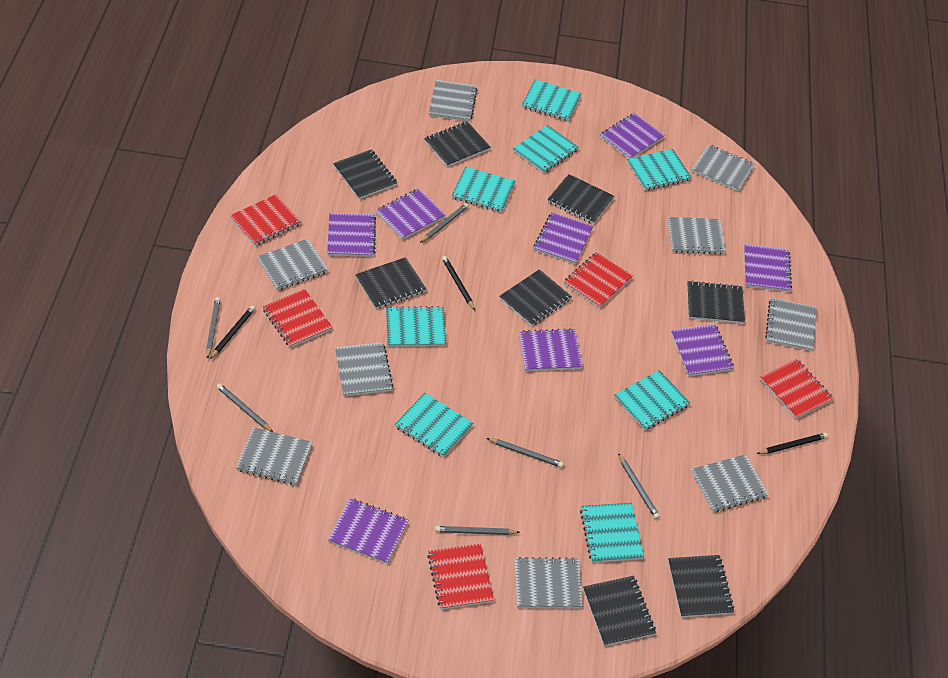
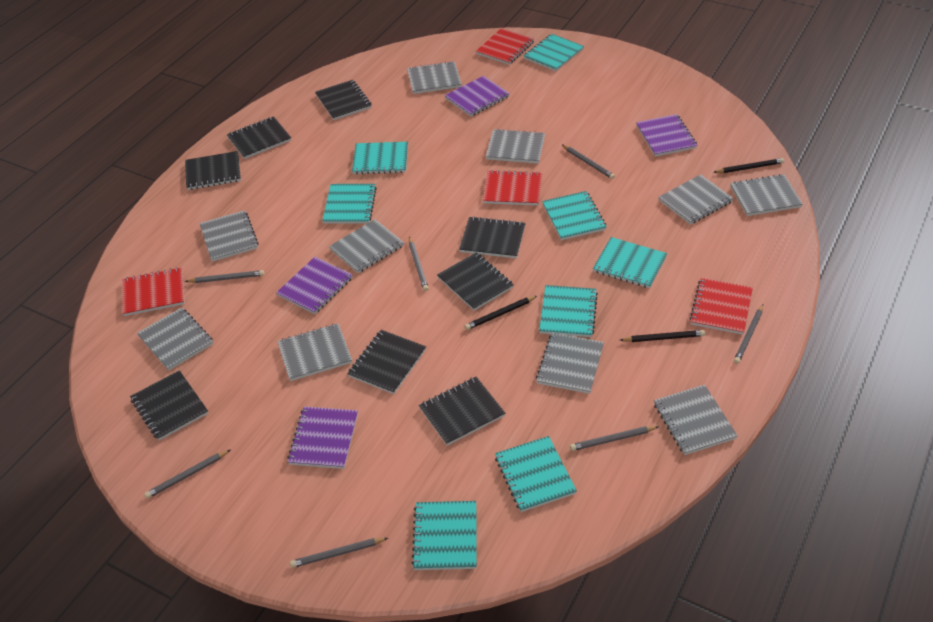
grey notebook: 9 -> 10
grey pencil: 6 -> 7
purple notebook: 8 -> 4
red notebook: 5 -> 4

